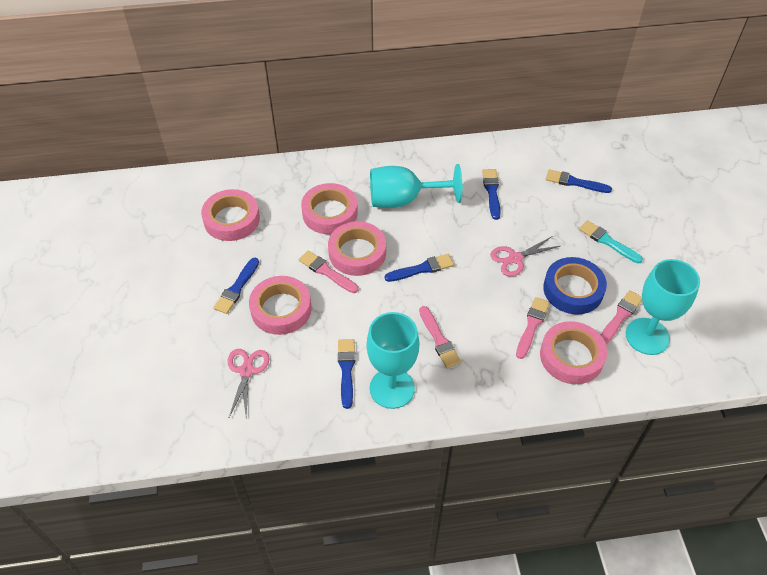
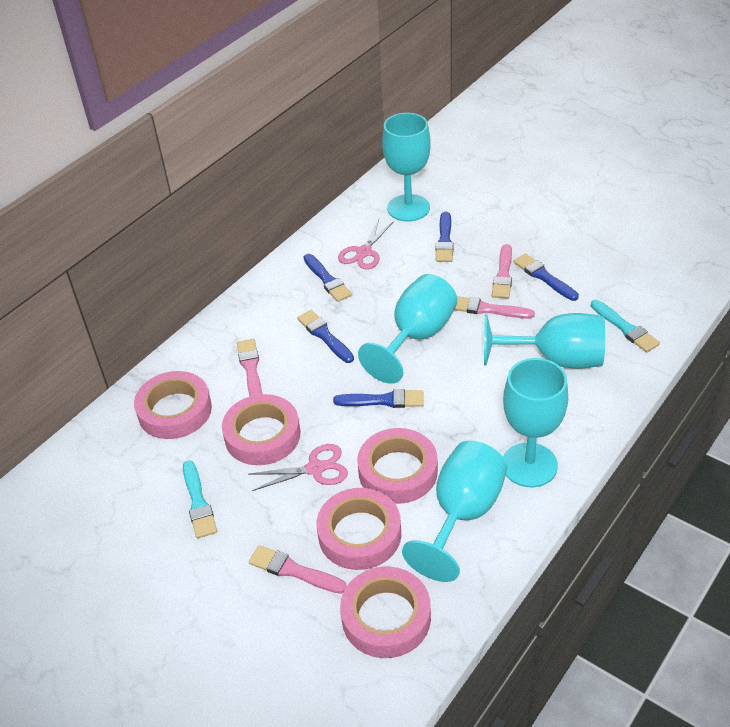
blue tape: 1 -> 0
turquoise brush: 1 -> 2
turquoise goblet: 3 -> 5

